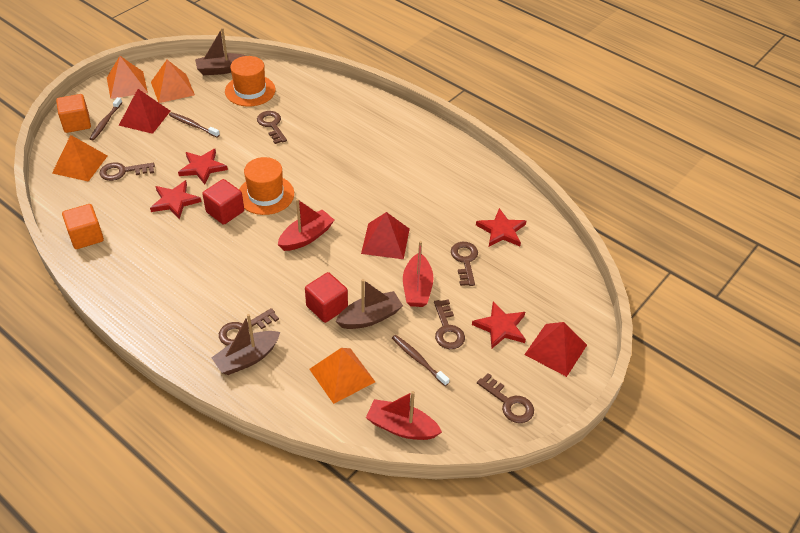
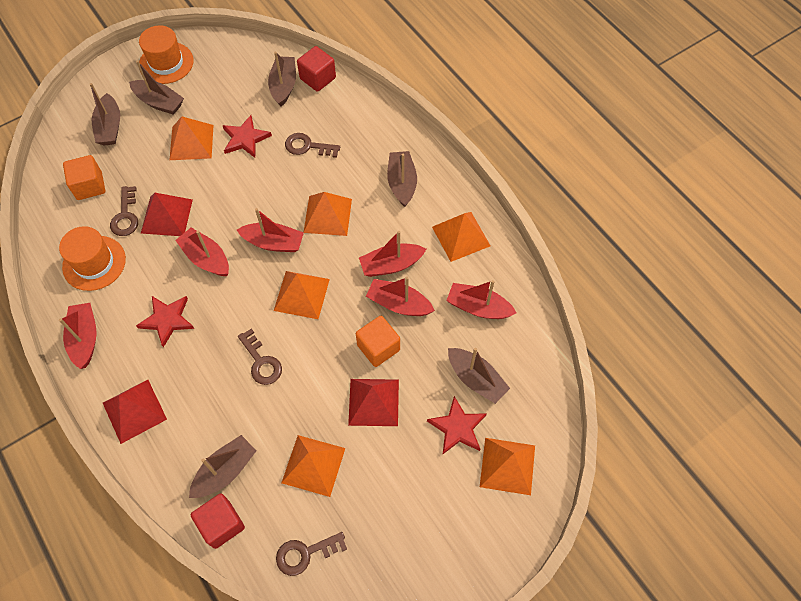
brown boat: 3 -> 6
brown key: 6 -> 4
brown toothbrush: 3 -> 0
orange pyramid: 4 -> 6
red boat: 3 -> 6
red star: 4 -> 3

